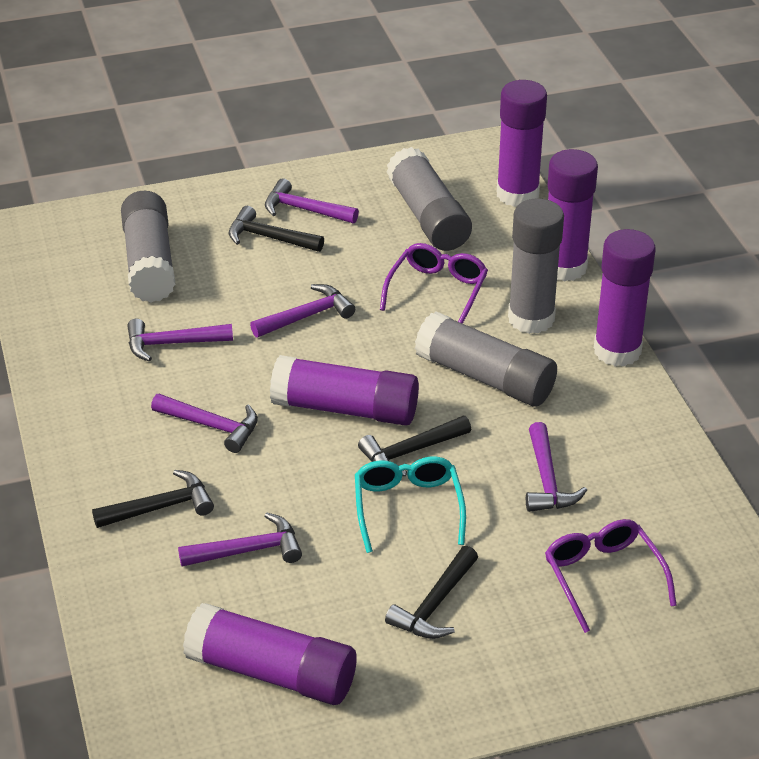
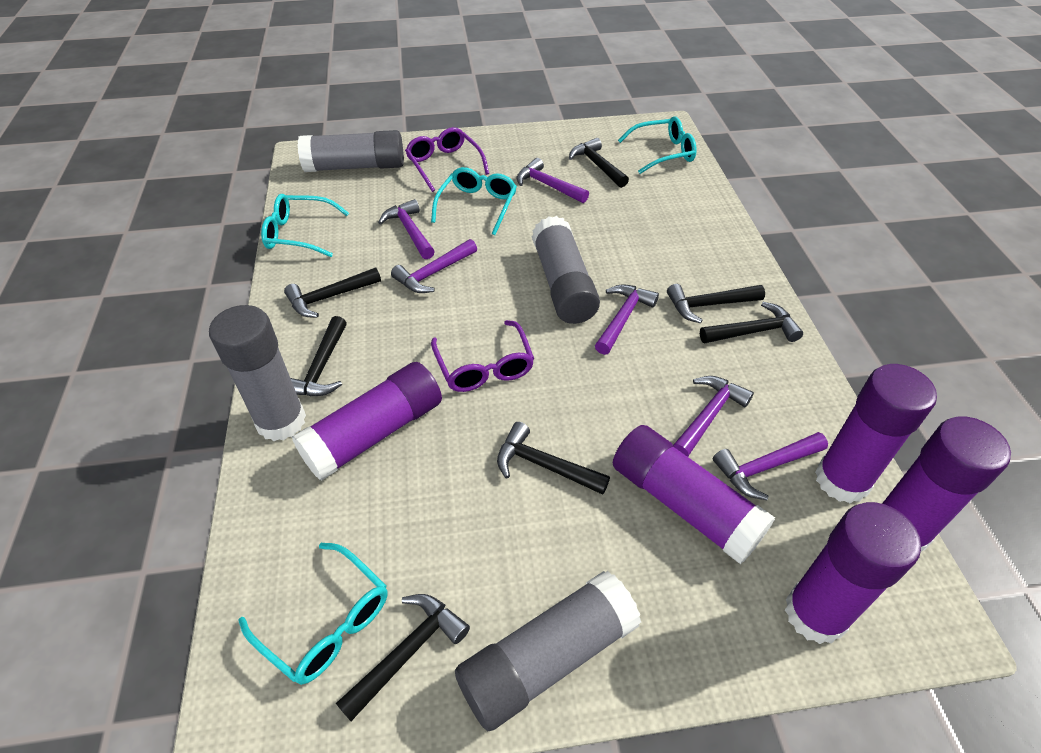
black hammer: 4 -> 7
turquoise glasses: 1 -> 4

